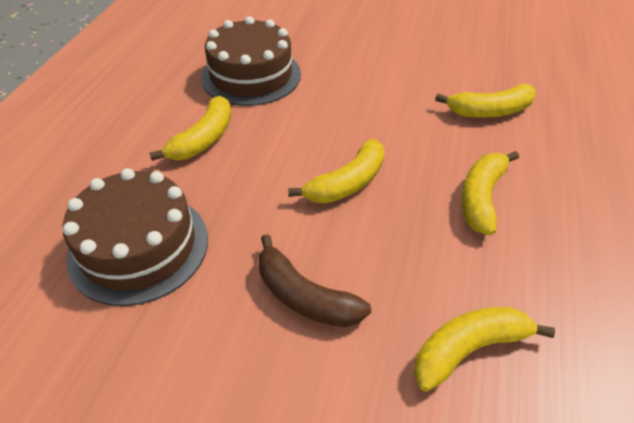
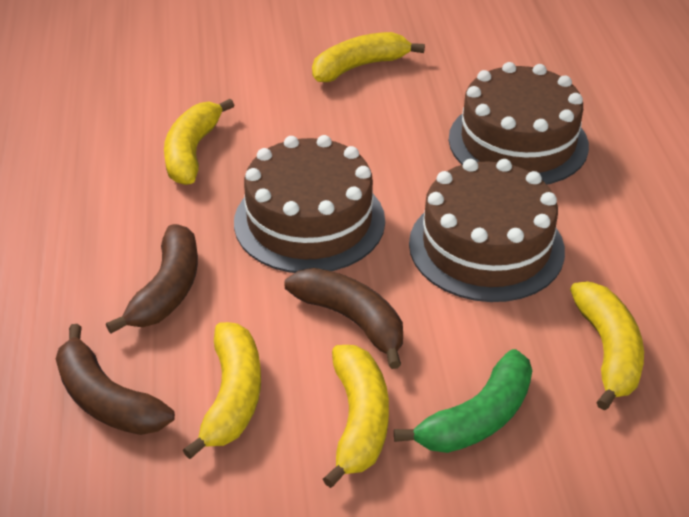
brown banana: 1 -> 3
brown cake: 2 -> 3
green banana: 0 -> 1

